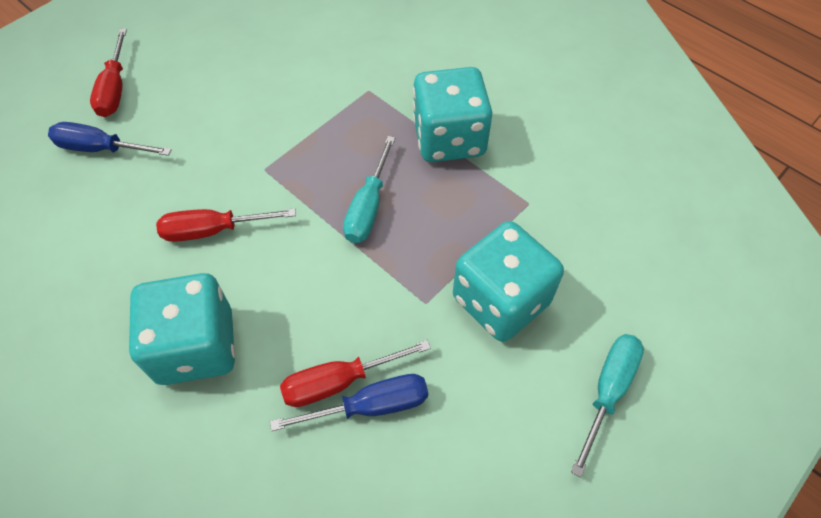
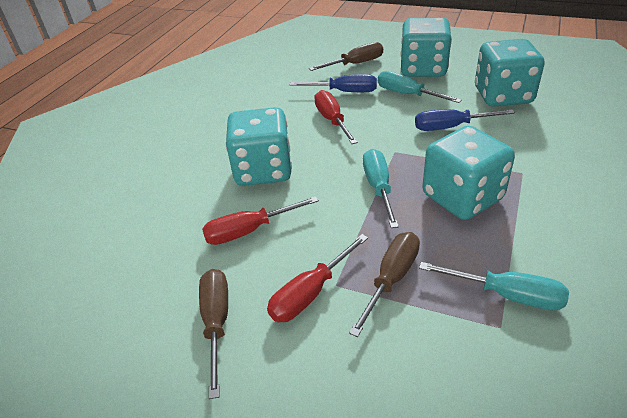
brown screwdriver: 0 -> 3
turquoise dice: 3 -> 4
turquoise screwdriver: 2 -> 3

